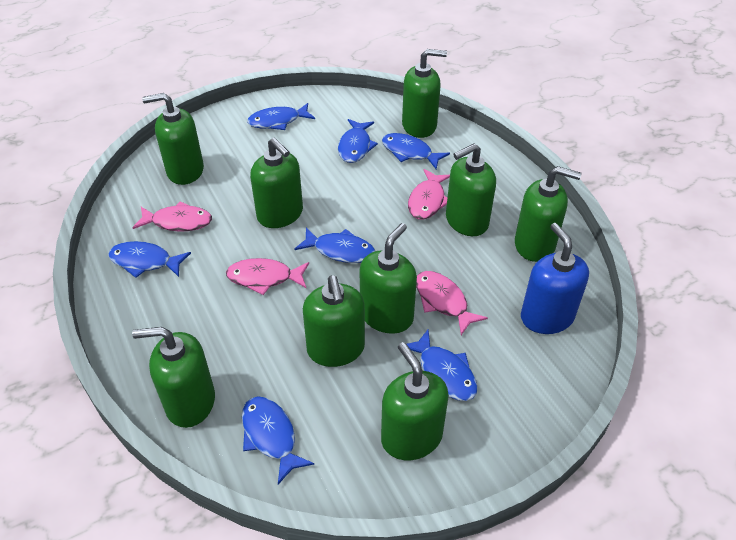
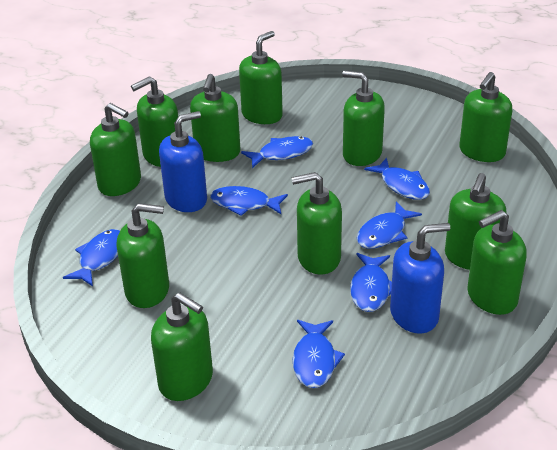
blue soap dispenser: 1 -> 2
green soap dispenser: 9 -> 11
pink fish: 4 -> 0

